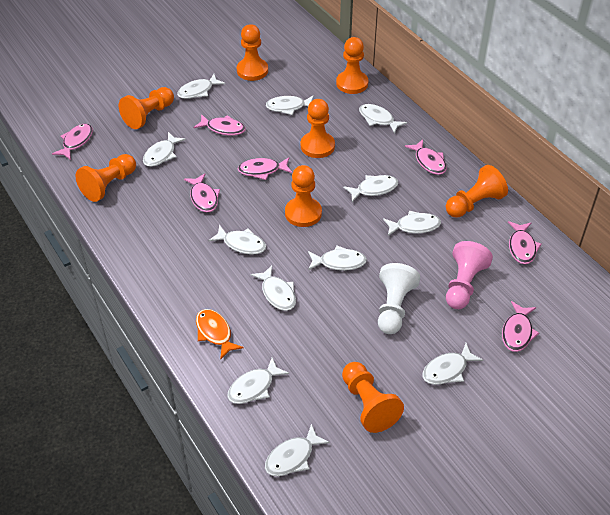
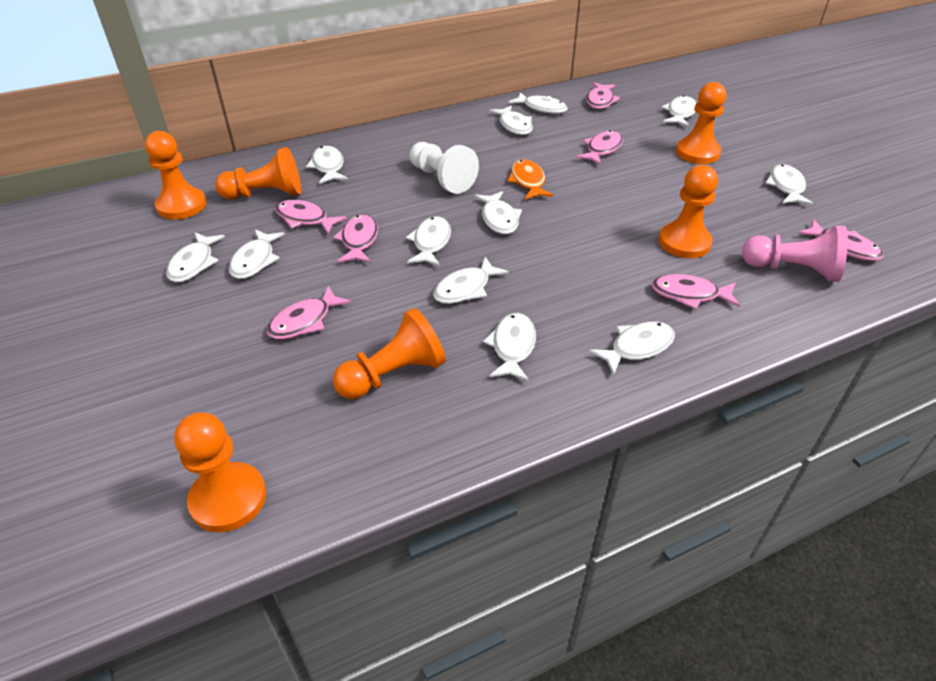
orange pawn: 8 -> 6

